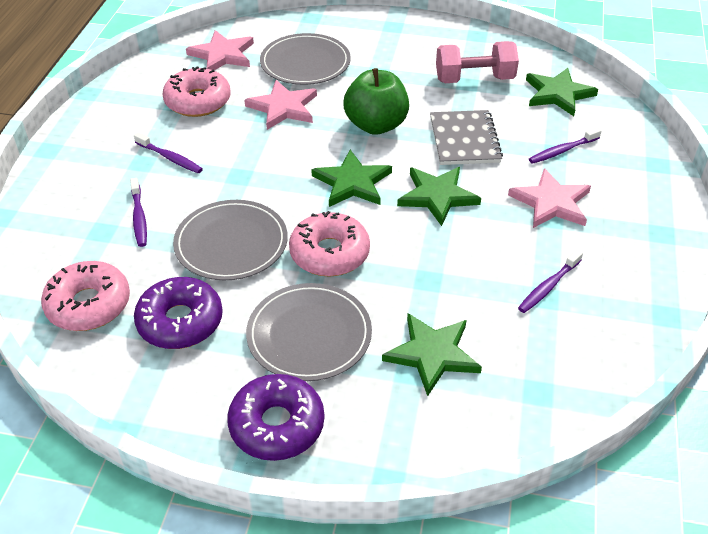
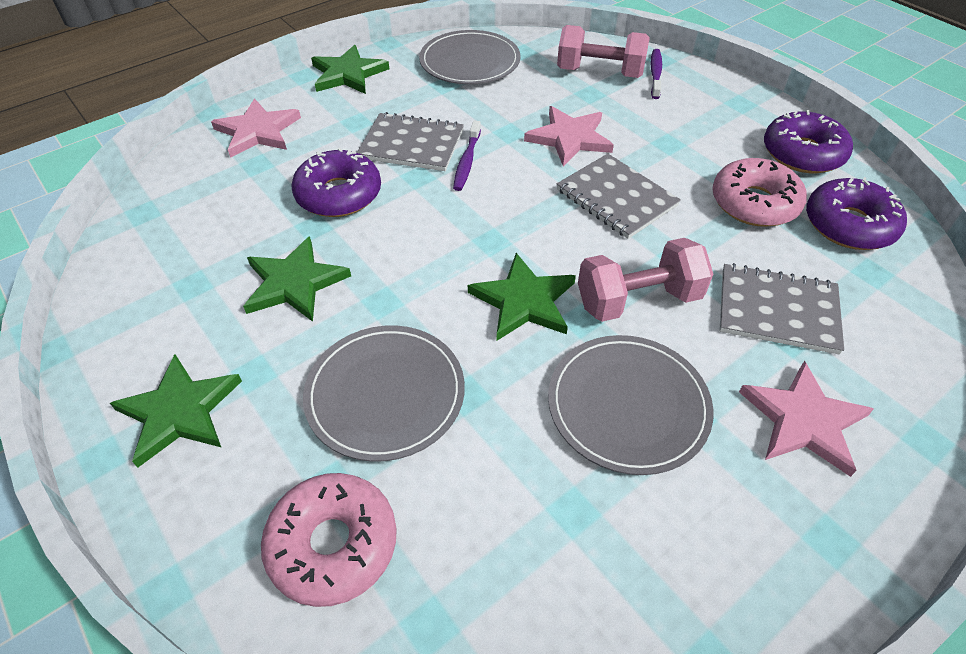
green apple: 1 -> 0
grey notebook: 1 -> 3
pink donut: 3 -> 2
pink dumbbell: 1 -> 2
purple donut: 2 -> 3
purple toothbrush: 4 -> 2

